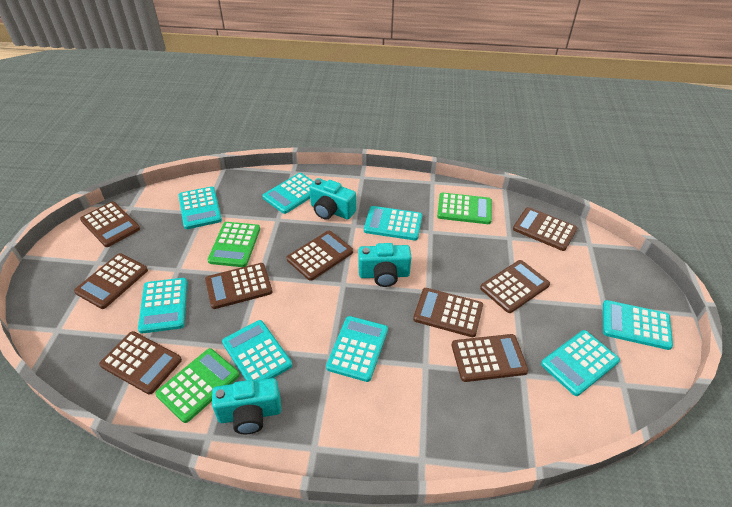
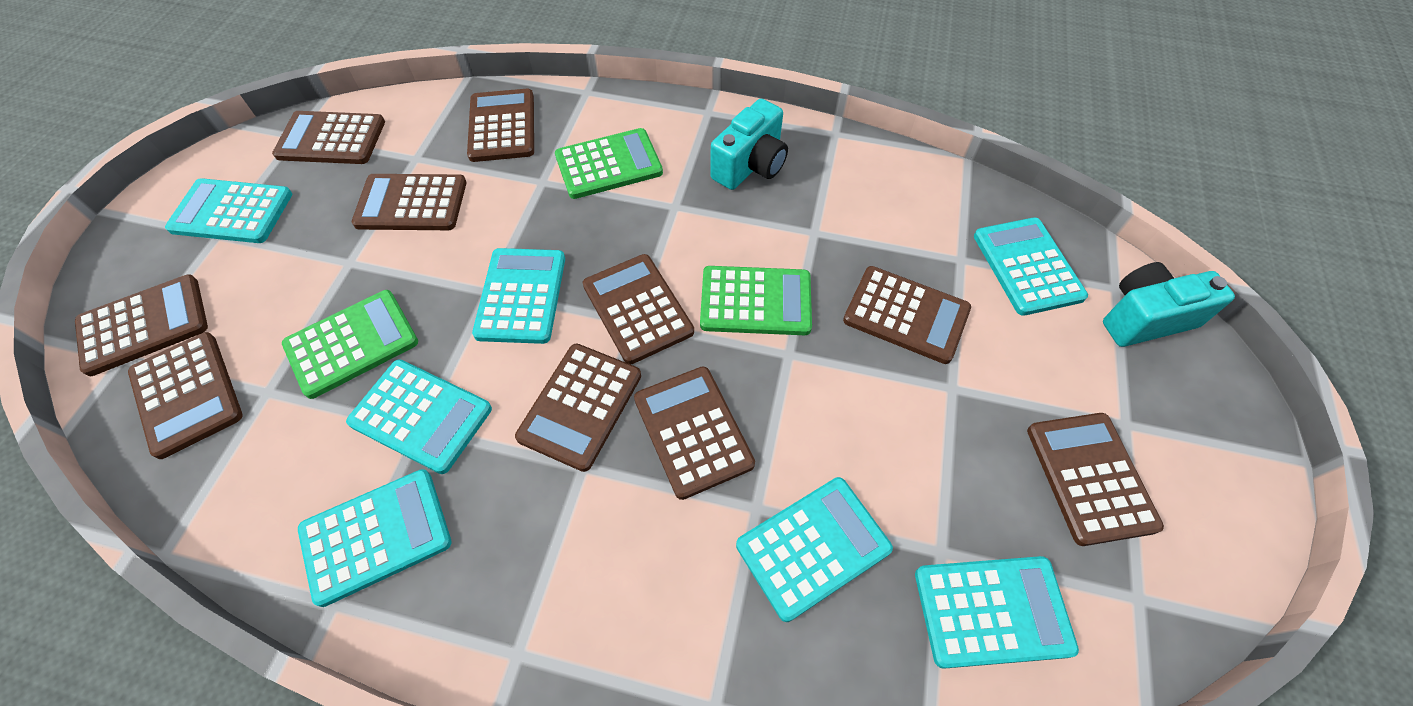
brown calculator: 9 -> 10
turquoise calculator: 8 -> 7
turquoise camera: 3 -> 2

